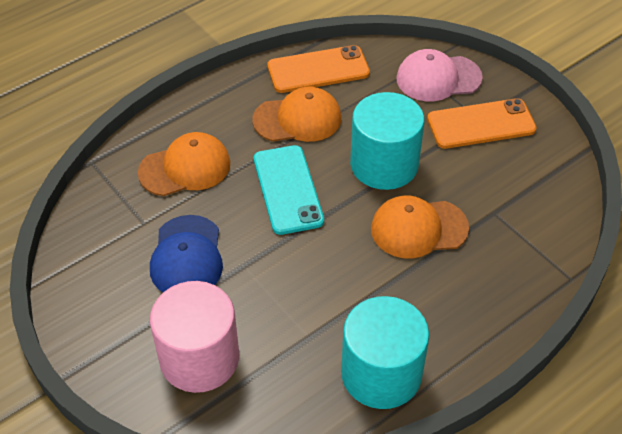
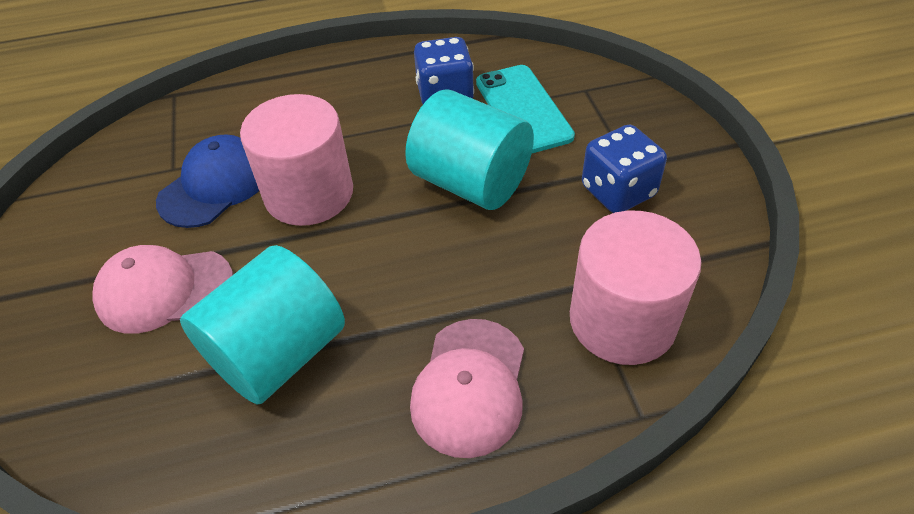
blue dice: 0 -> 2
orange cap: 3 -> 0
orange phone: 2 -> 0
pink cap: 1 -> 2
pink cylinder: 1 -> 2

